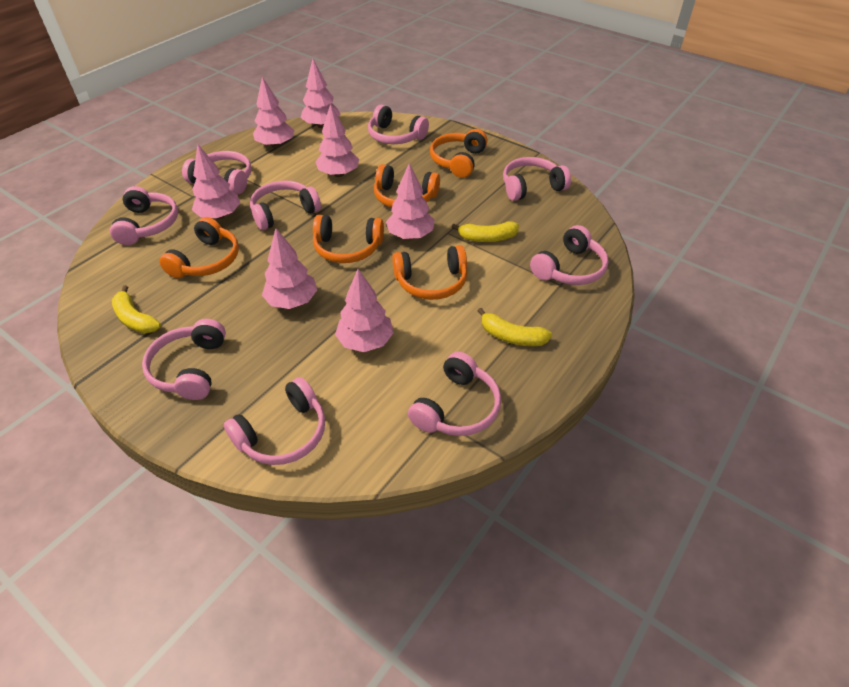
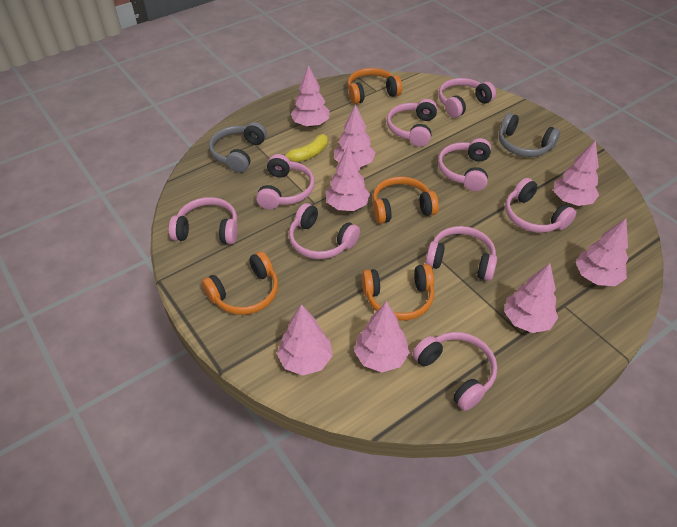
grey headphones: 0 -> 2
orange headphones: 5 -> 4
pink tree: 7 -> 8
yellow banana: 3 -> 1

